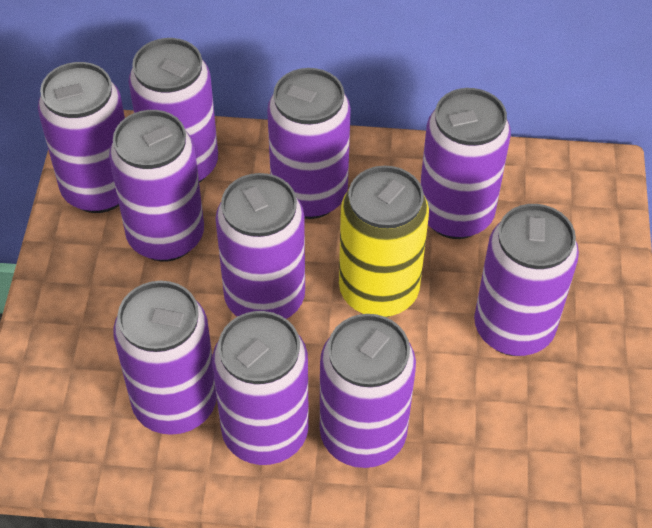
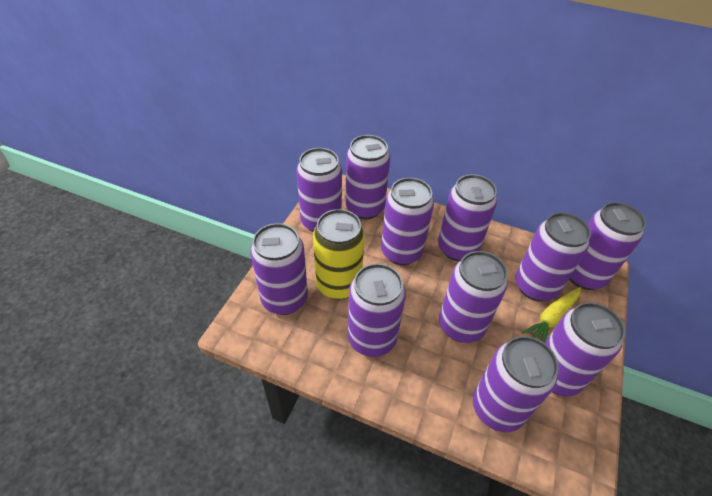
purple can: 10 -> 11
yellow carrot: 0 -> 1

